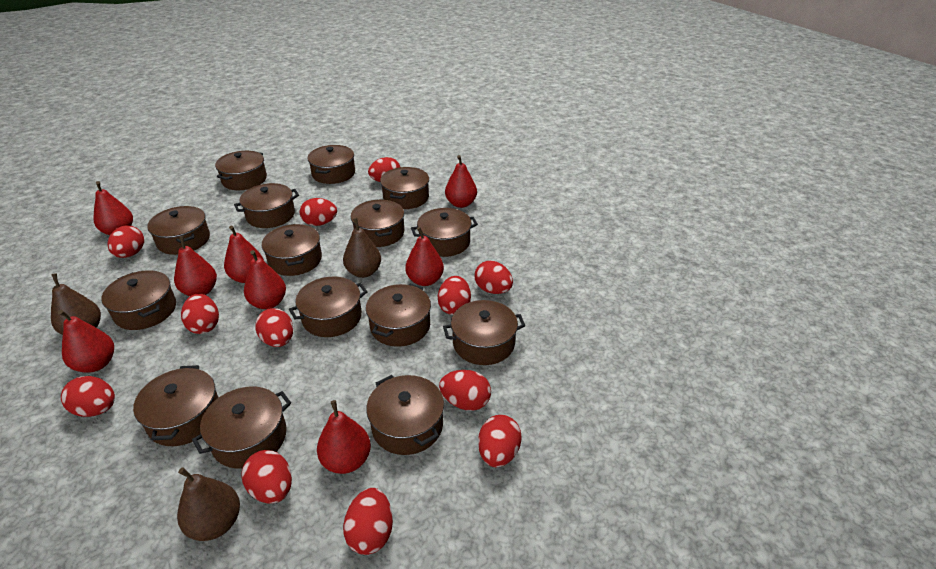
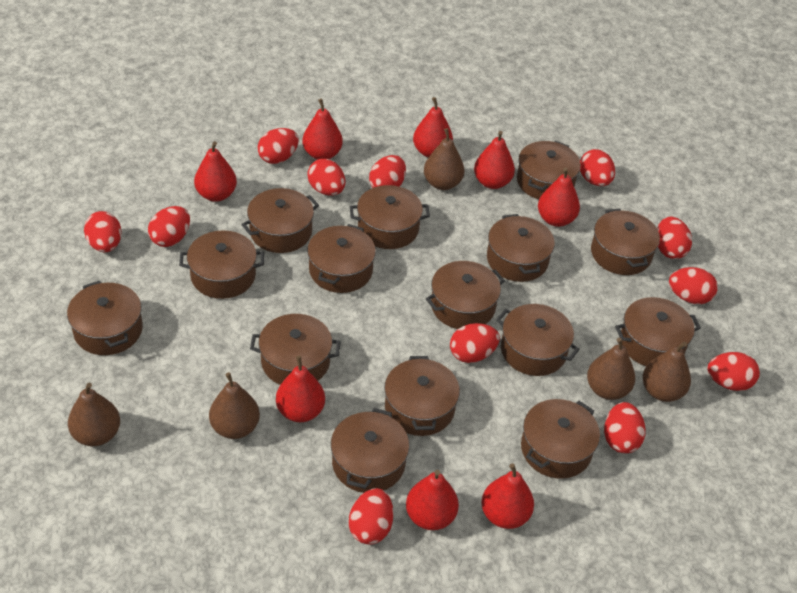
brown pear: 3 -> 5

